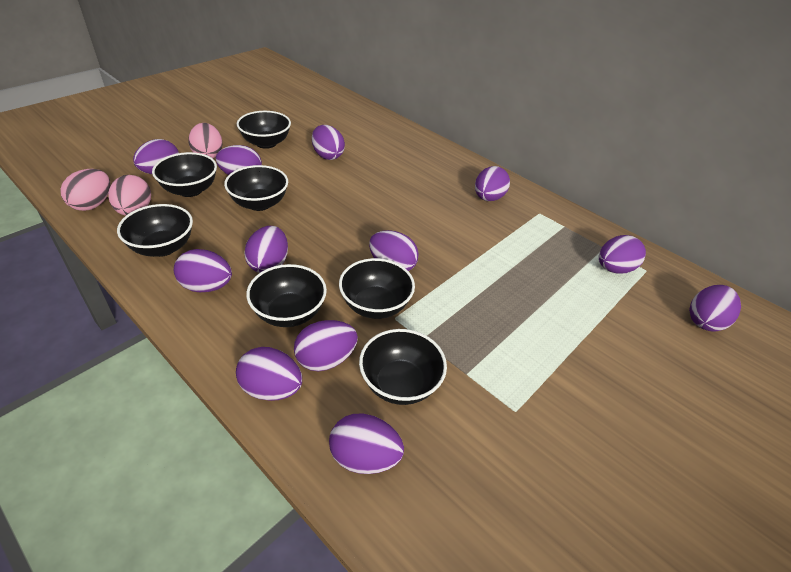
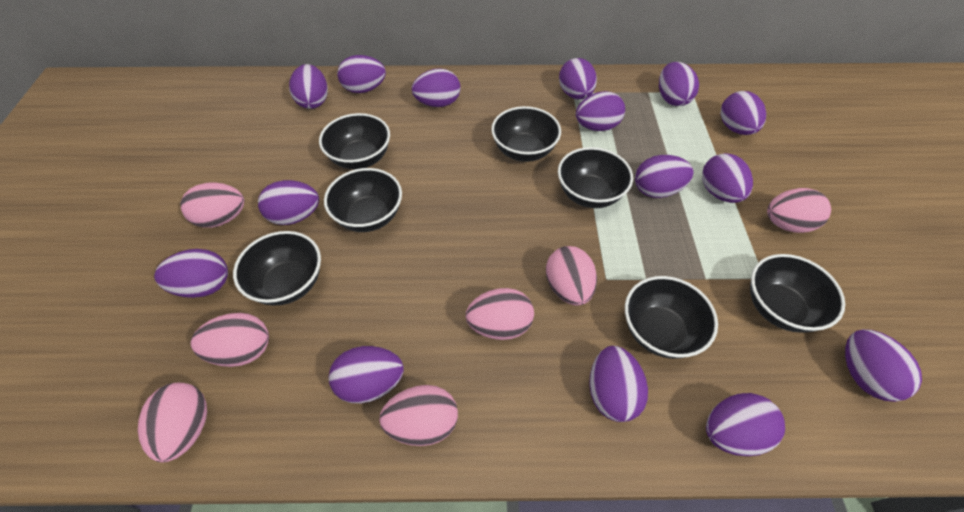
pink egg: 3 -> 7
purple egg: 12 -> 15

